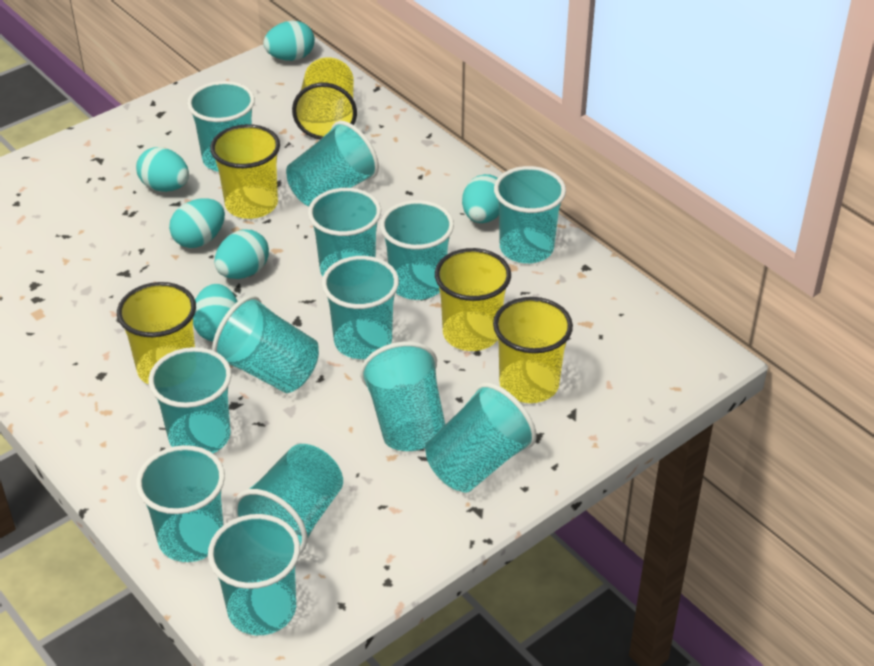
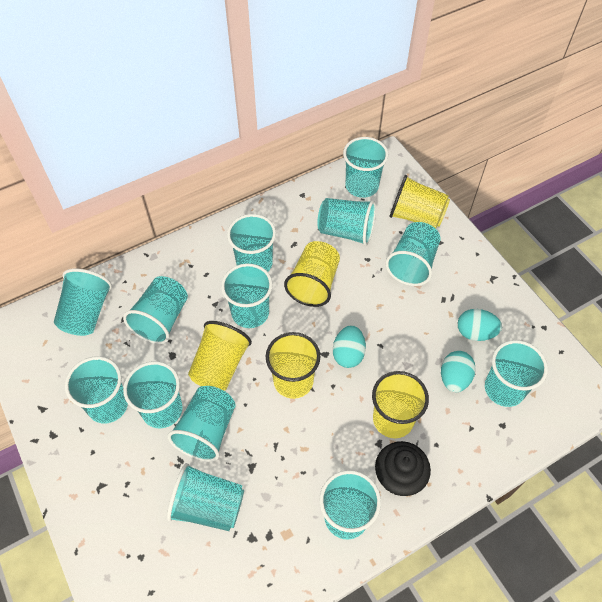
black cupcake: 0 -> 1
turquoise egg: 6 -> 3

